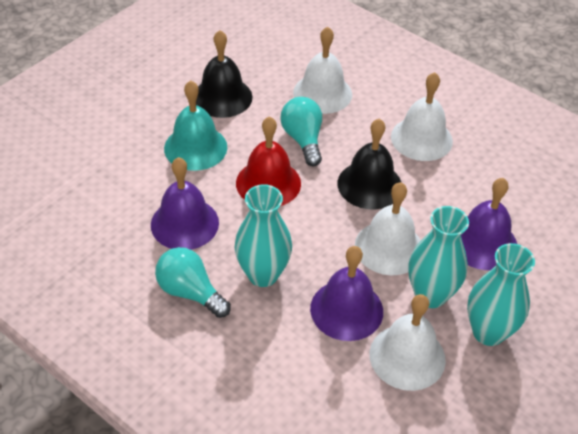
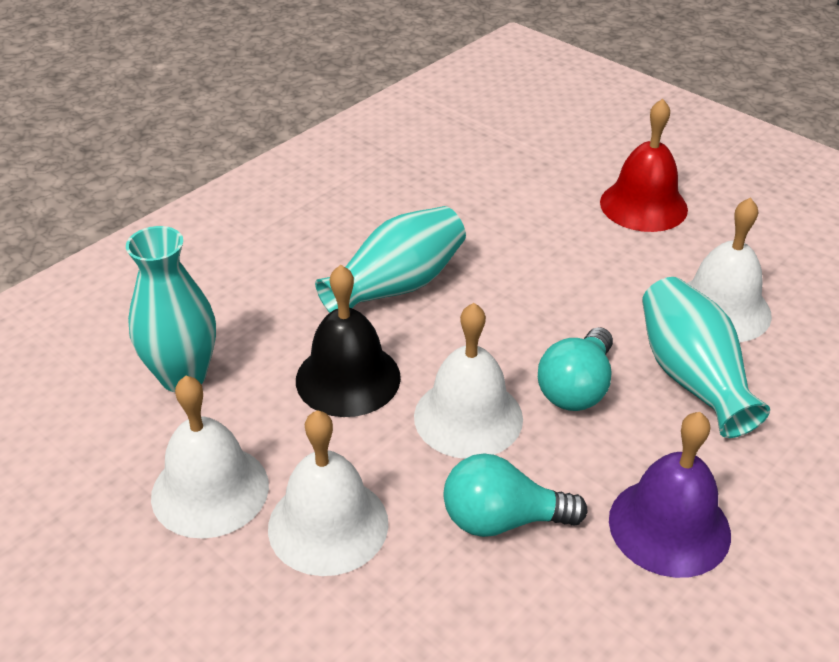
black bell: 2 -> 1
purple bell: 3 -> 1
turquoise bell: 1 -> 0

